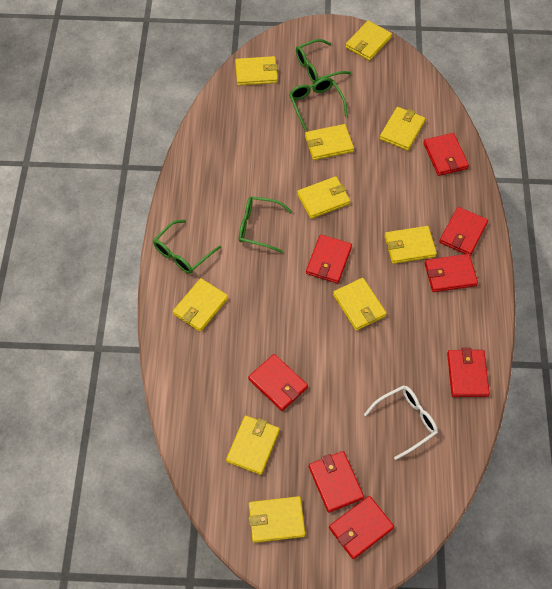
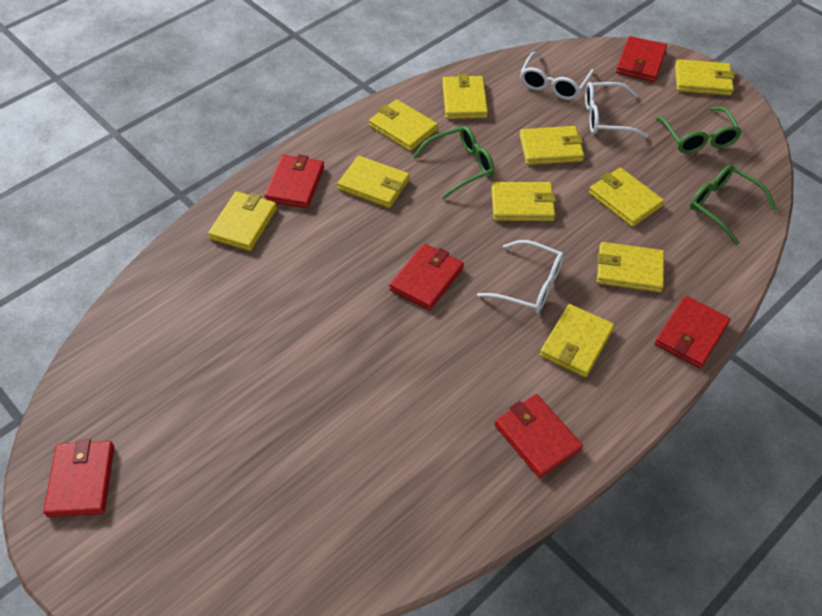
green glasses: 4 -> 3
red wallet: 8 -> 6
white glasses: 1 -> 3

